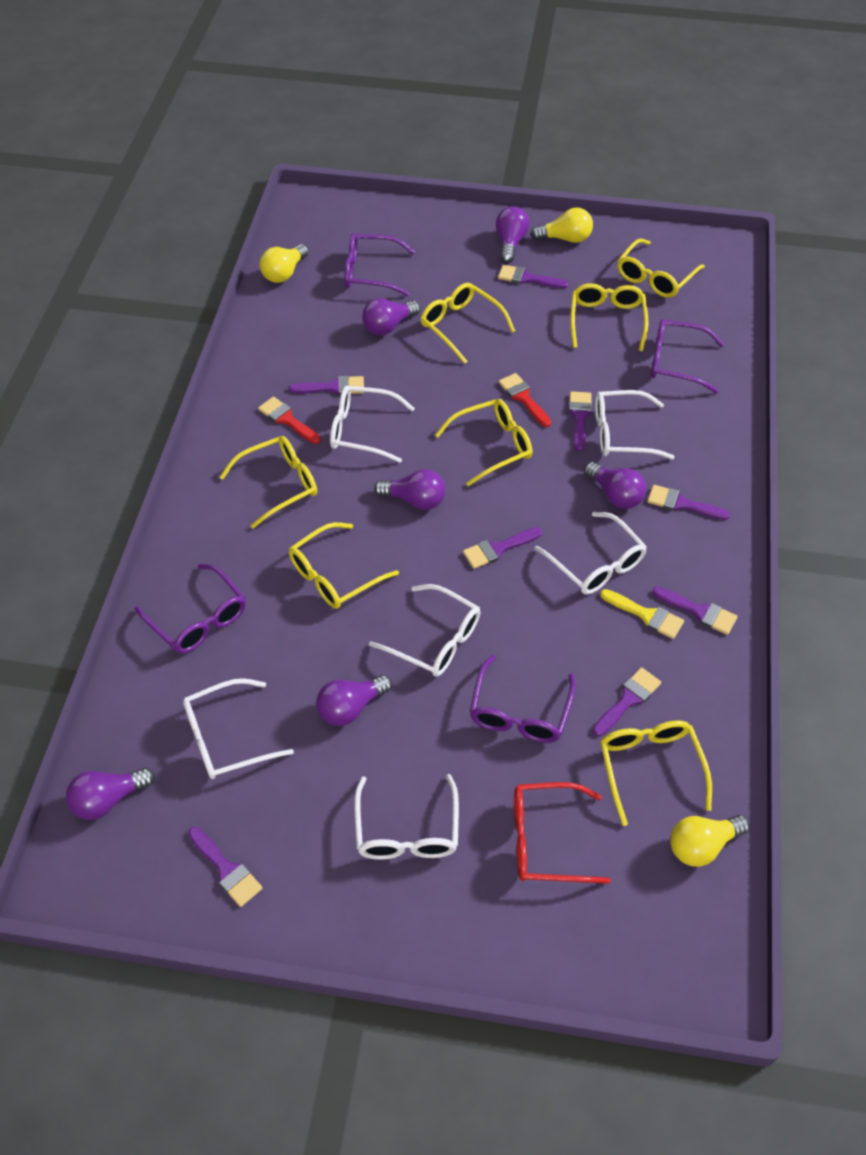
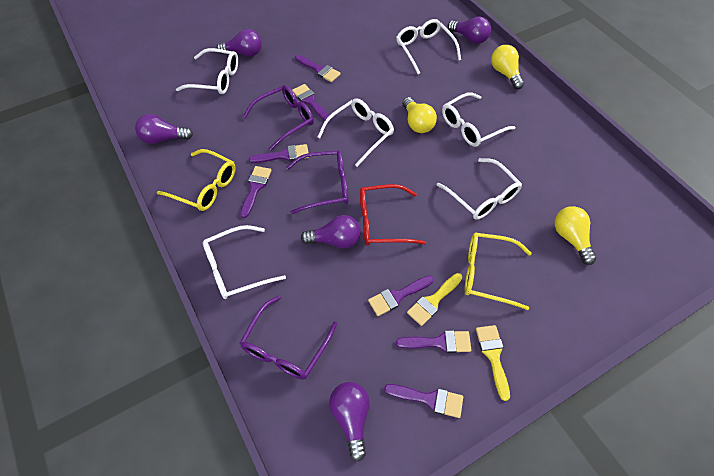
purple brush: 8 -> 7
purple glasses: 4 -> 3
purple light bulb: 6 -> 5
red brush: 2 -> 0
yellow brush: 1 -> 2
yellow glasses: 7 -> 2

